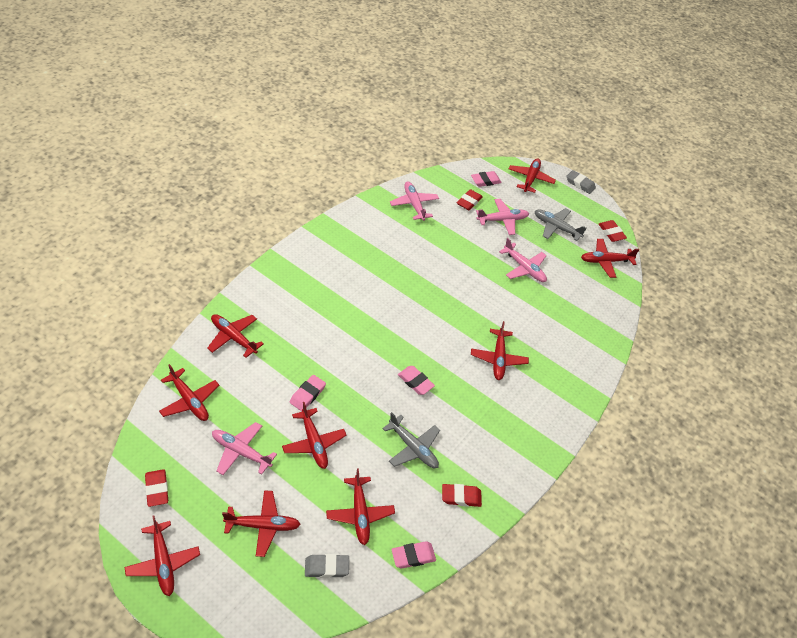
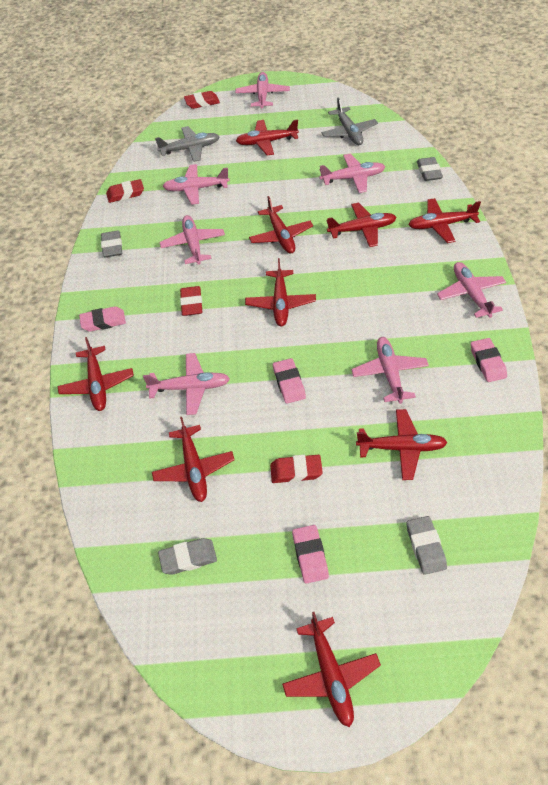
grey eraser: 2 -> 4
pink plane: 4 -> 7

